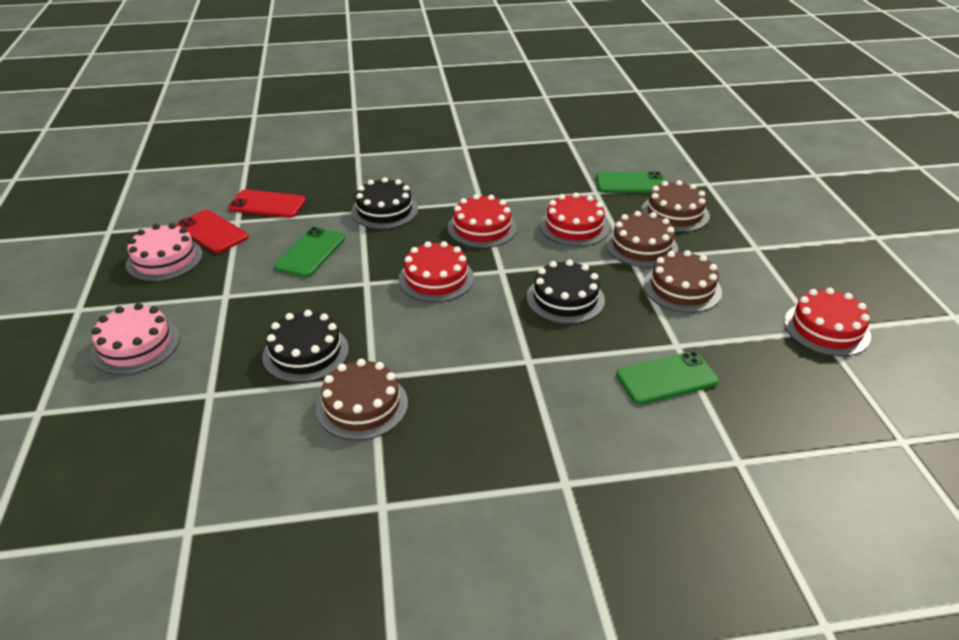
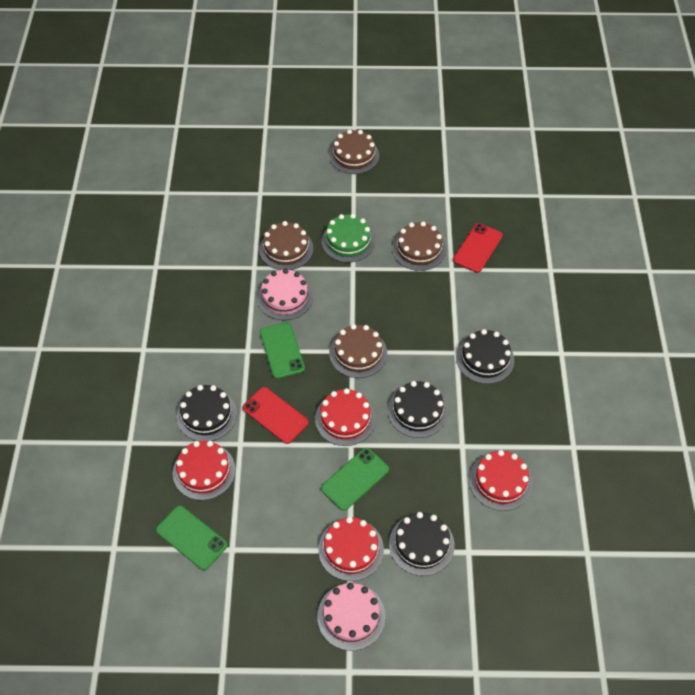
black cake: 3 -> 4
green cake: 0 -> 1

